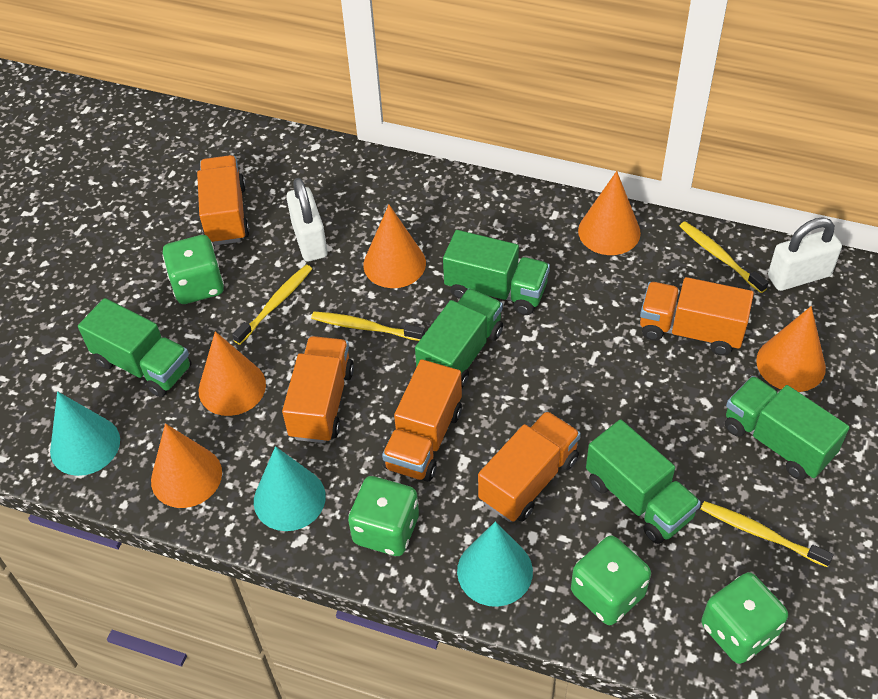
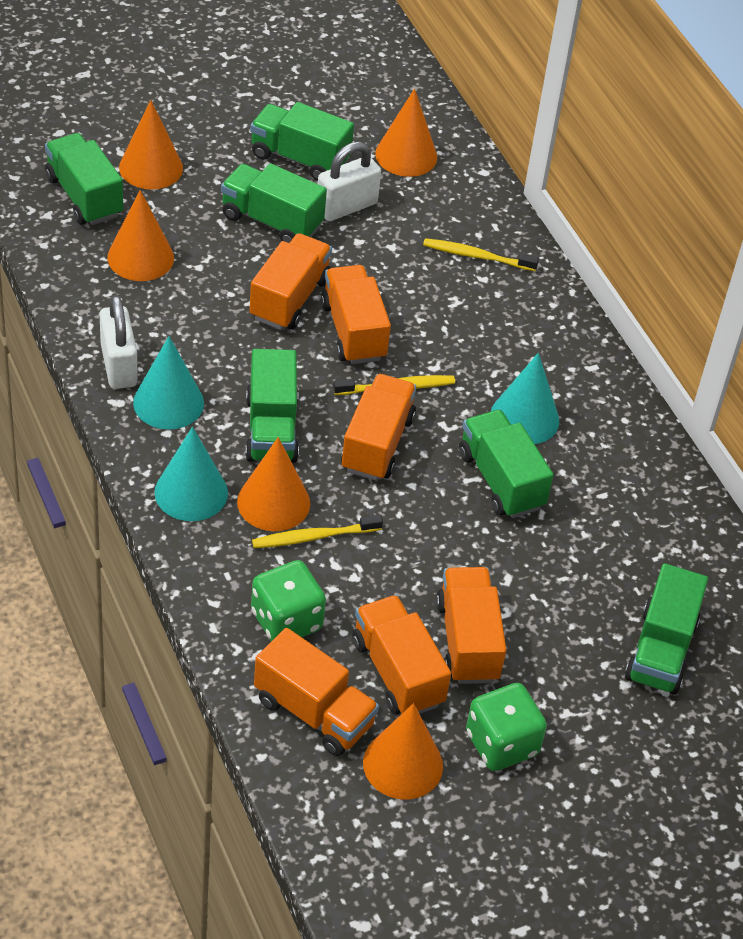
green dice: 4 -> 2
green truck: 5 -> 6
orange truck: 5 -> 6
yellow toothbrush: 4 -> 3

